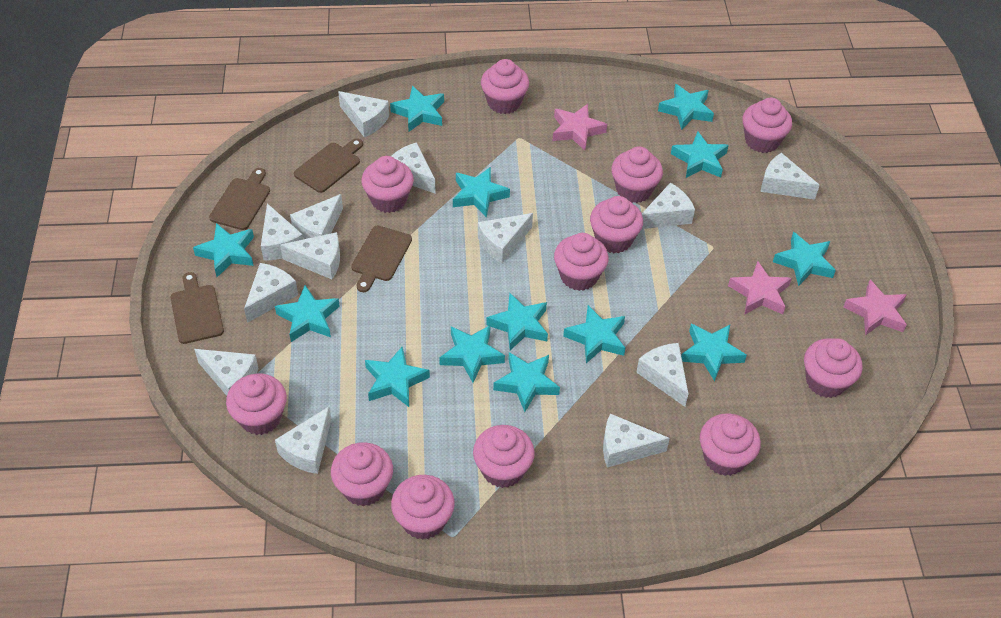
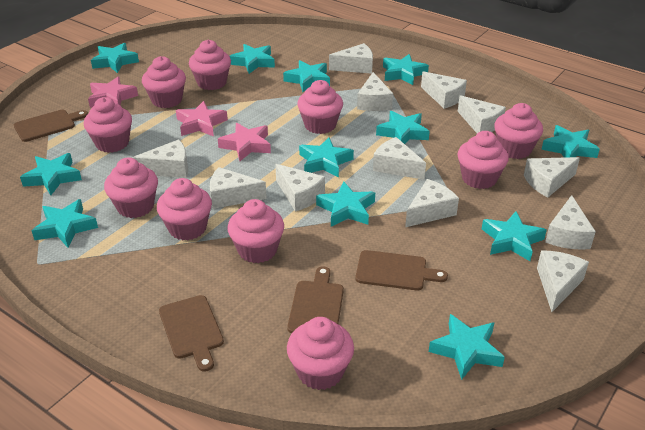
pink cupcake: 12 -> 10
turquoise star: 13 -> 12
white cheese: 13 -> 12

